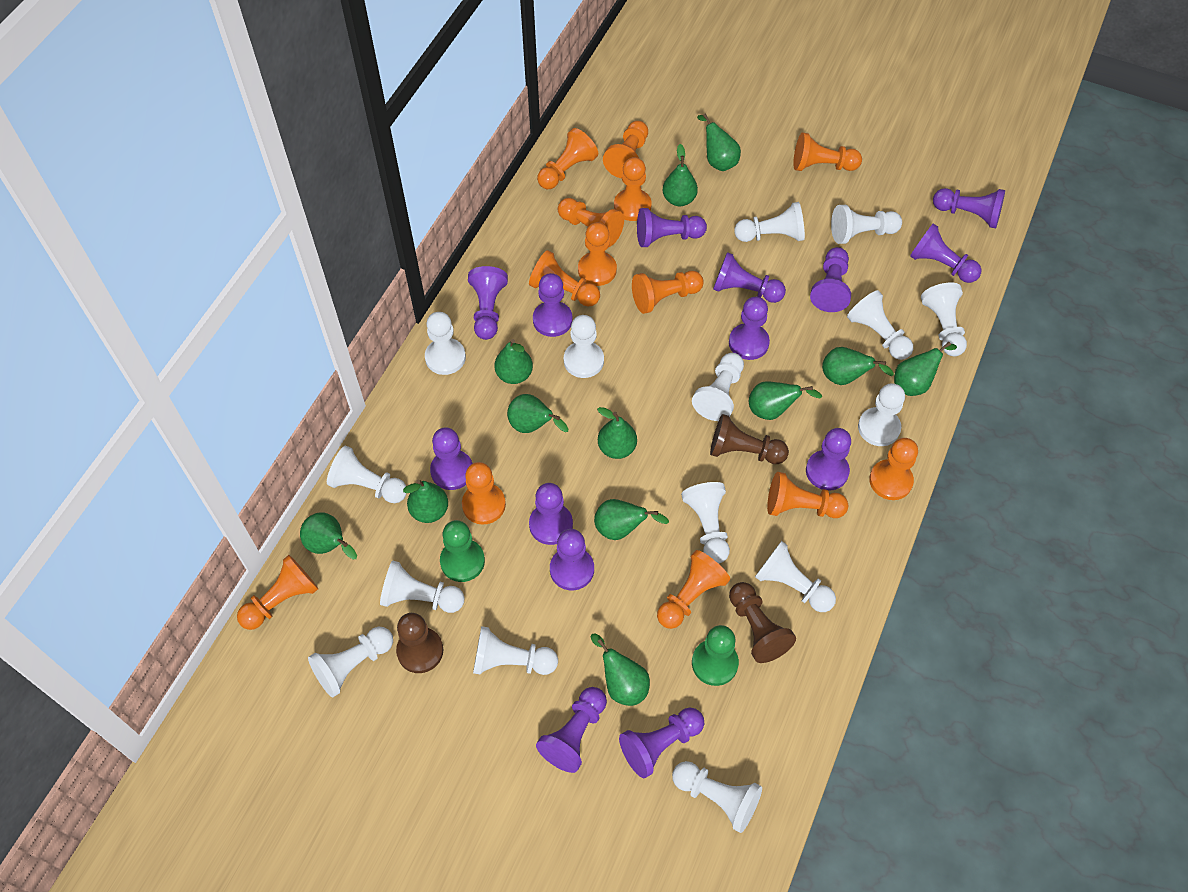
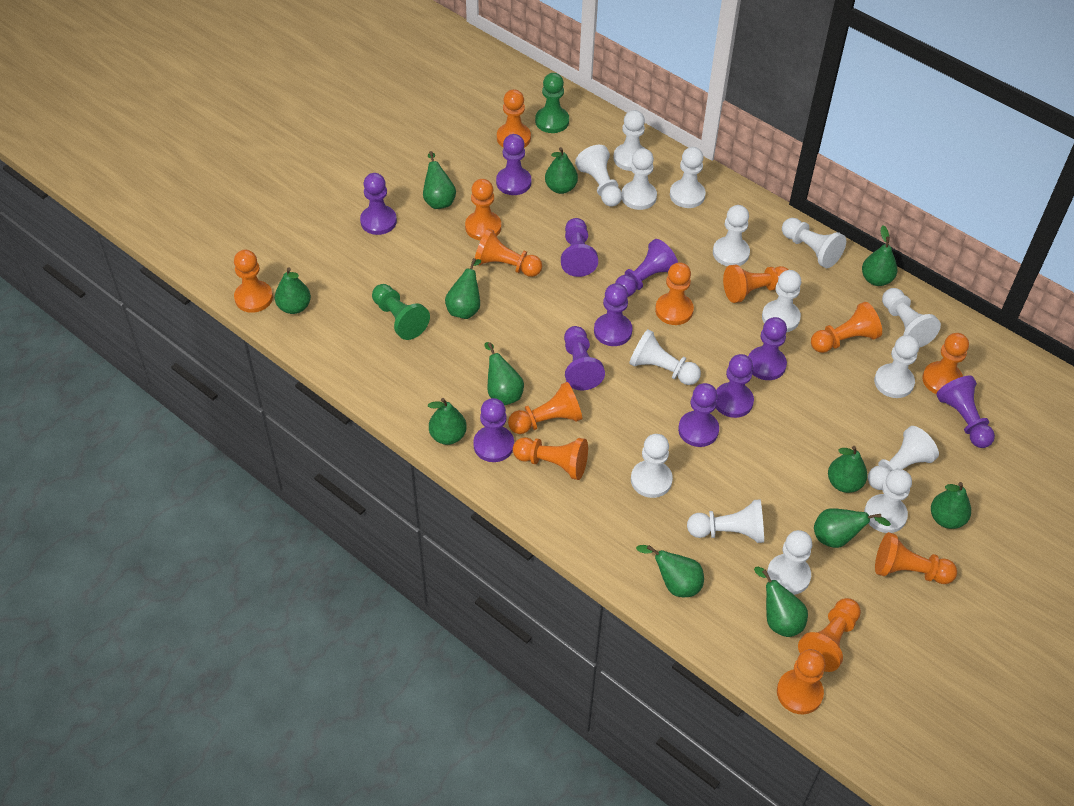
brown pawn: 3 -> 0
purple pawn: 14 -> 11

